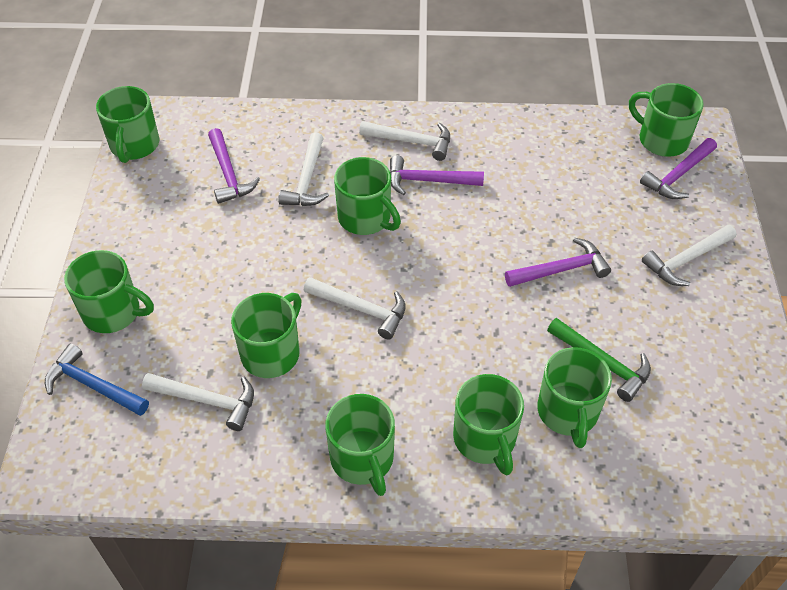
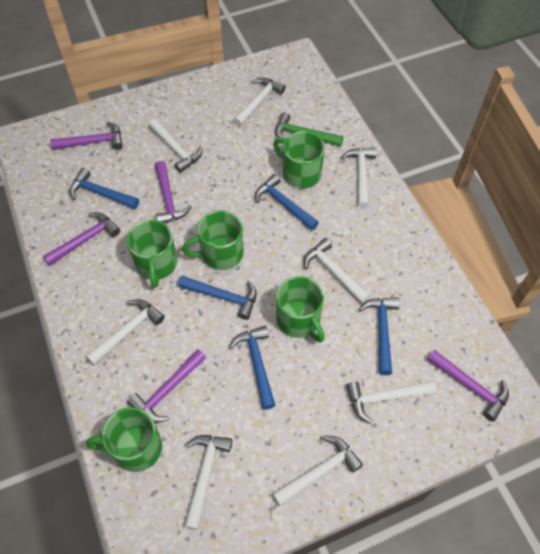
blue hammer: 1 -> 5
green mug: 8 -> 5
purple hammer: 4 -> 5
white hammer: 5 -> 8

